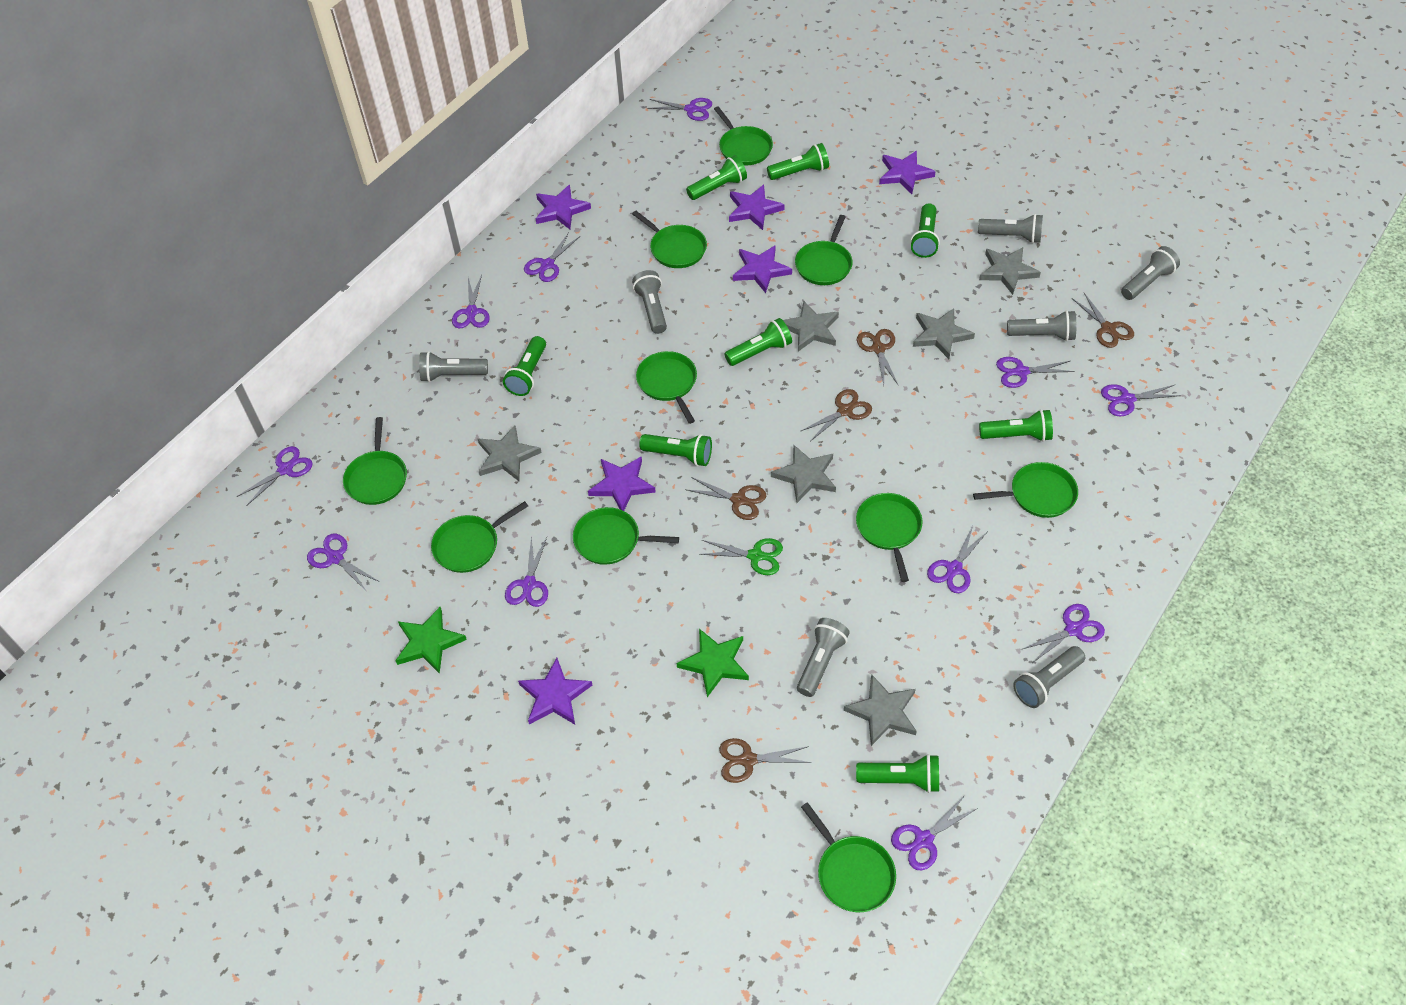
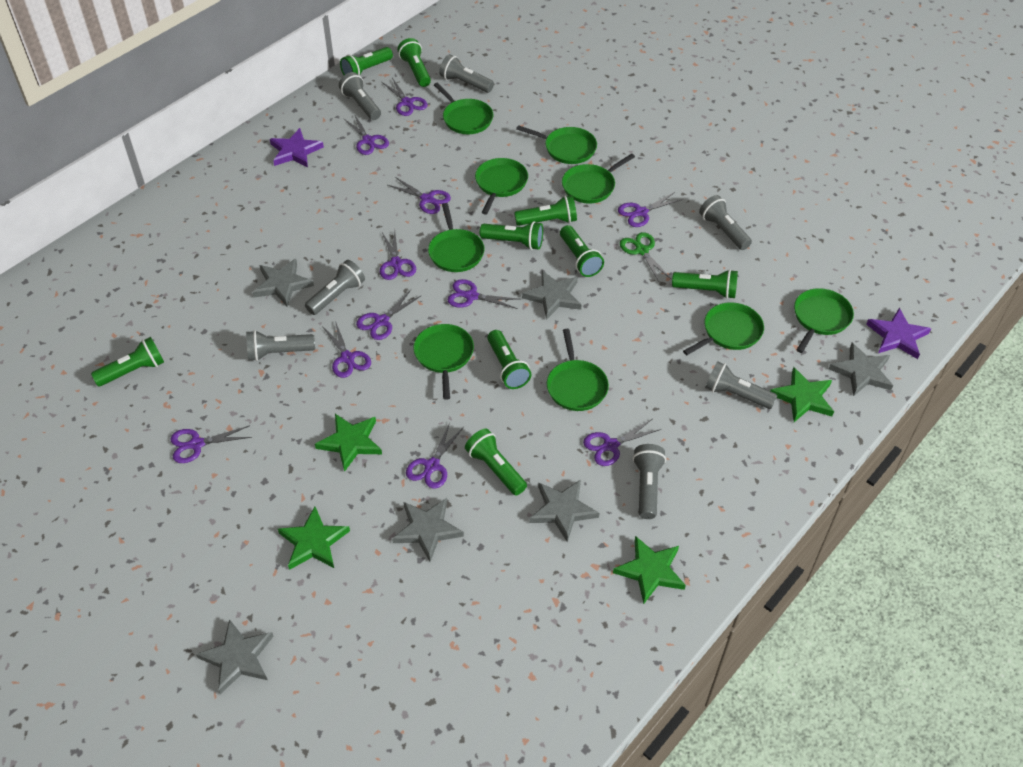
brown scissors: 5 -> 0
green flashlight: 8 -> 9
green pan: 10 -> 9
green star: 2 -> 4
purple star: 6 -> 2

